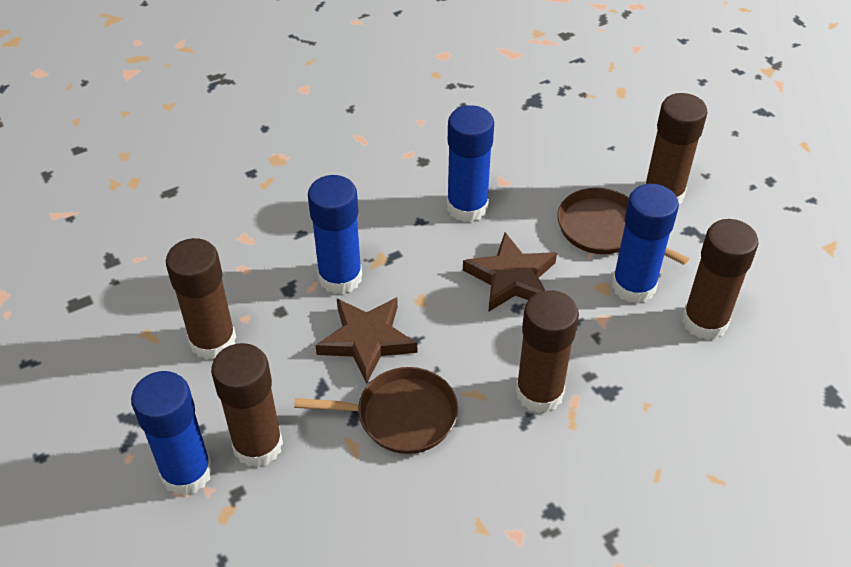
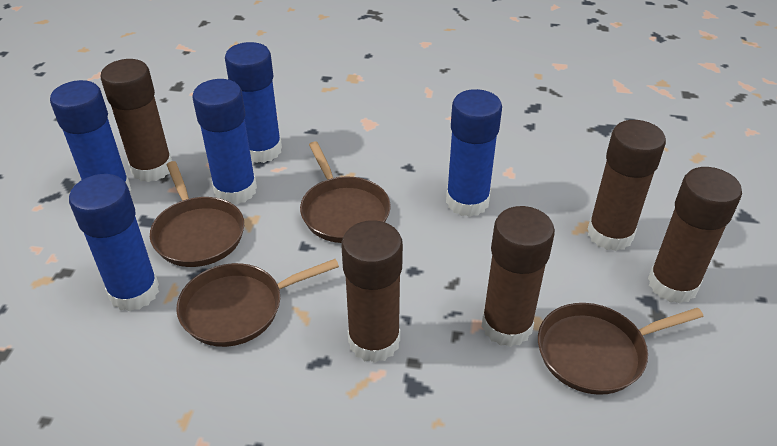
blue glue stick: 4 -> 5
brown pan: 2 -> 4
brown star: 2 -> 0

